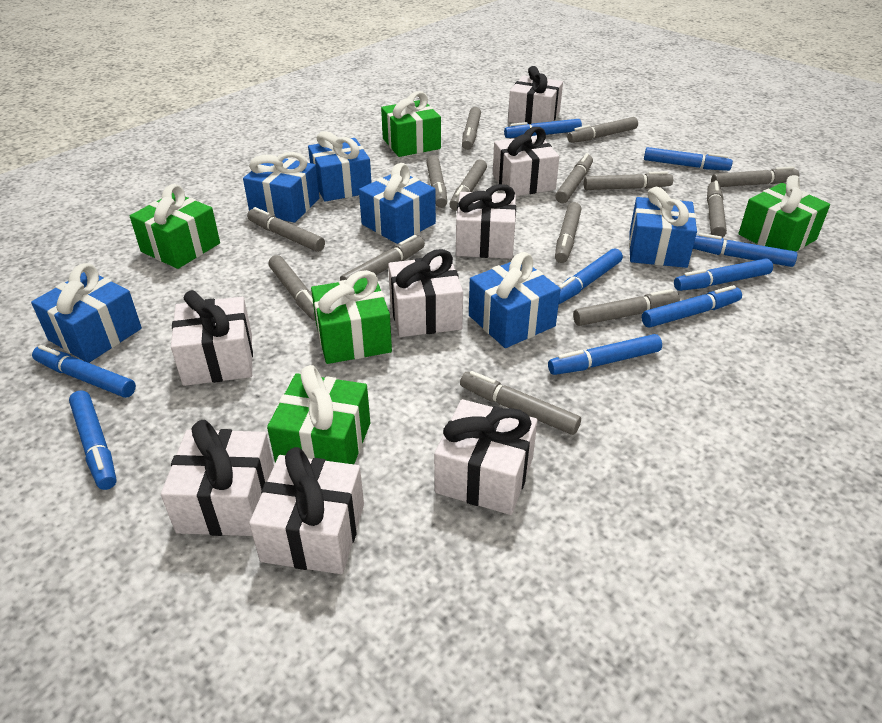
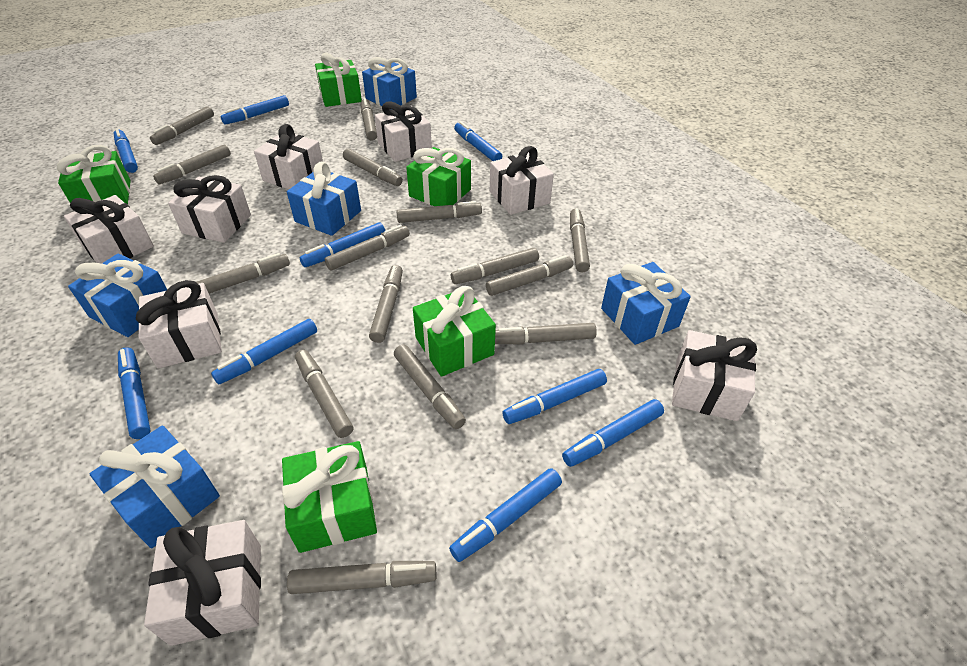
blue gift: 6 -> 5
grey marker: 14 -> 15

